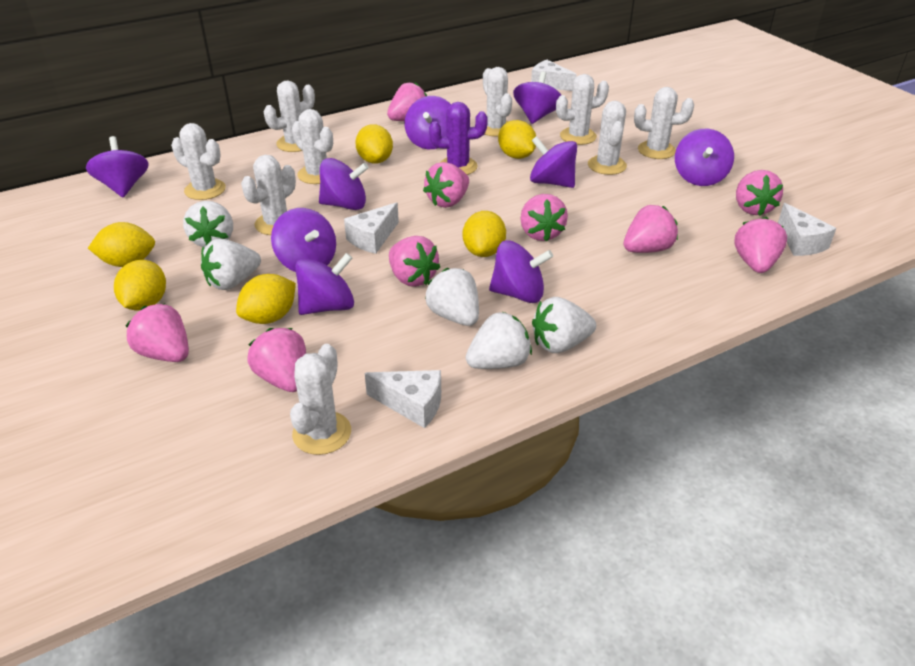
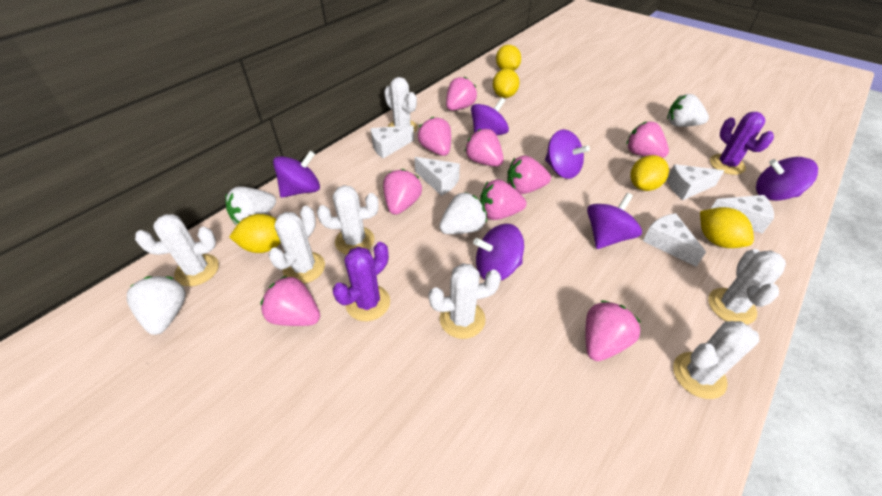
purple cactus: 1 -> 2
purple spinning top: 9 -> 6
white cactus: 9 -> 7
white cheese: 4 -> 5
white strawberry: 5 -> 4
yellow lemon: 6 -> 5

